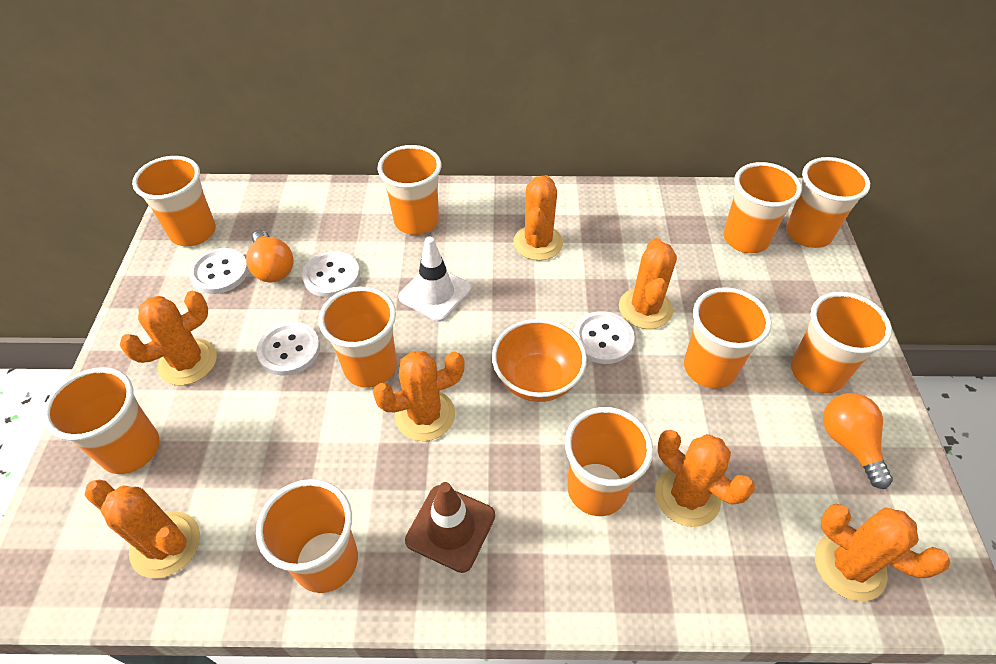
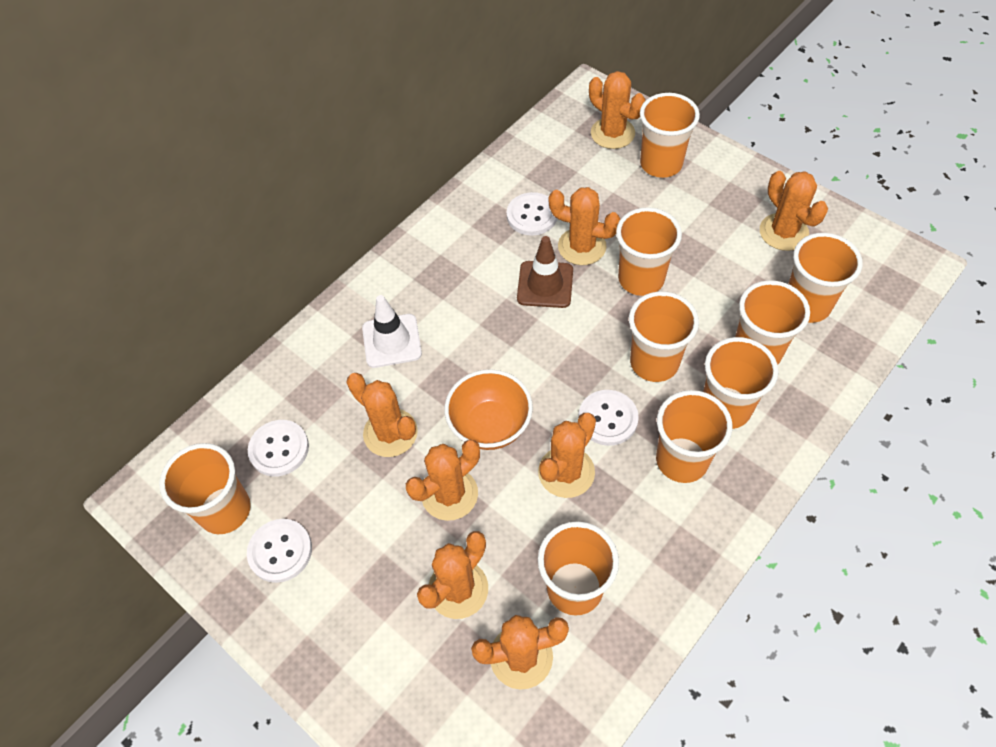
orange cactus: 7 -> 8
orange cup: 10 -> 9
orange light bulb: 2 -> 0

